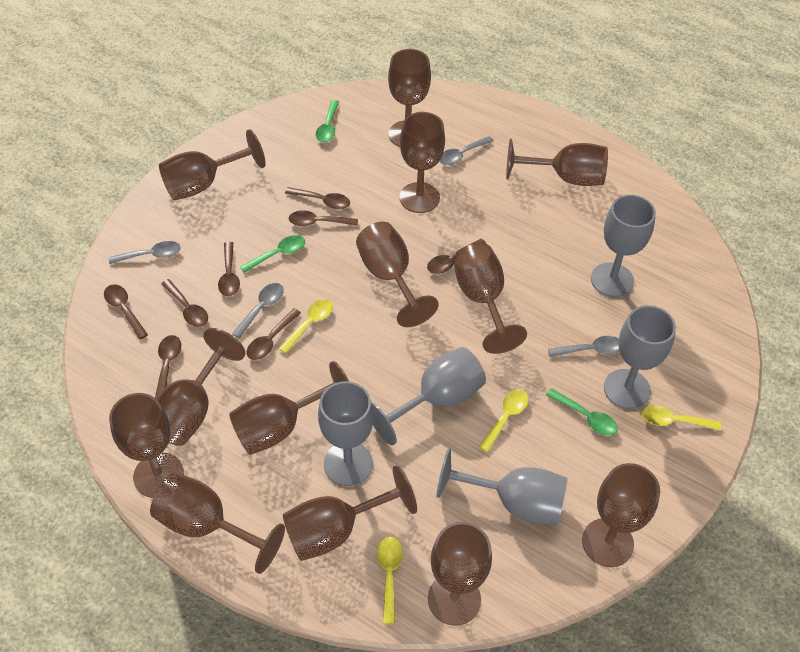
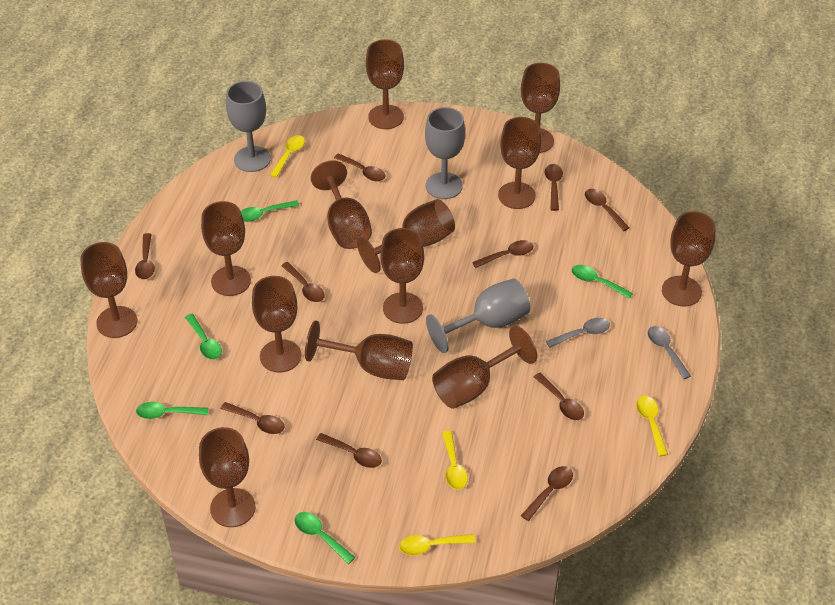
brown spoon: 8 -> 10
green spoon: 3 -> 5
grey goblet: 5 -> 3
grey spoon: 4 -> 2

